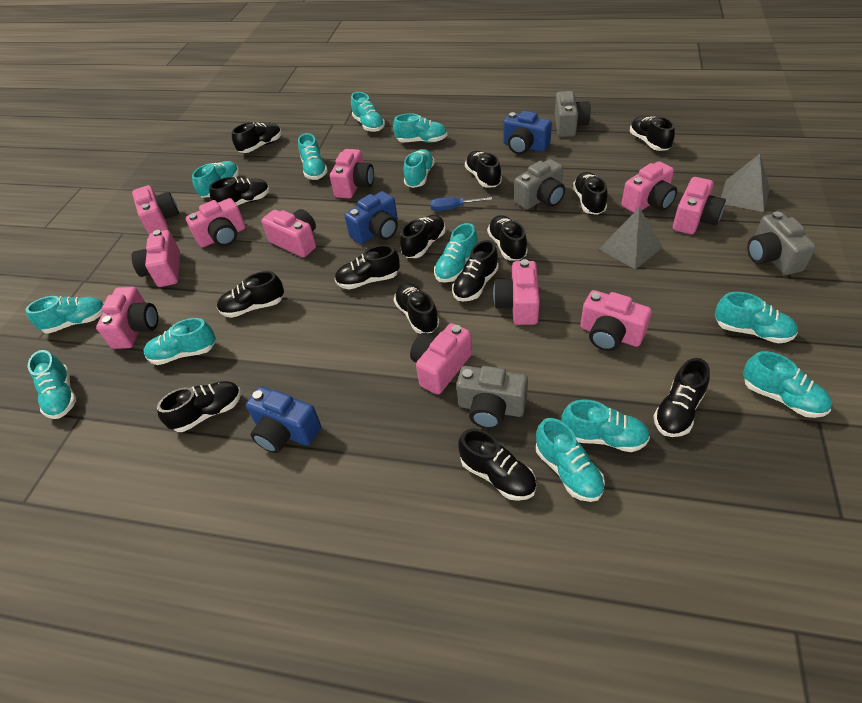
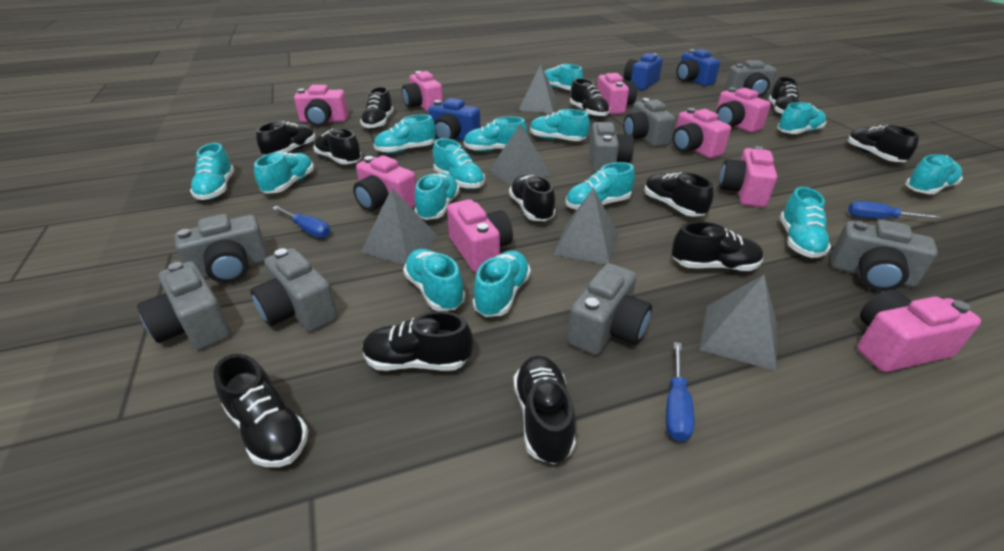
black shoe: 14 -> 12
blue screwdriver: 1 -> 3
grey camera: 4 -> 8
grey pyramid: 2 -> 5
pink camera: 11 -> 9
turquoise shoe: 13 -> 14

